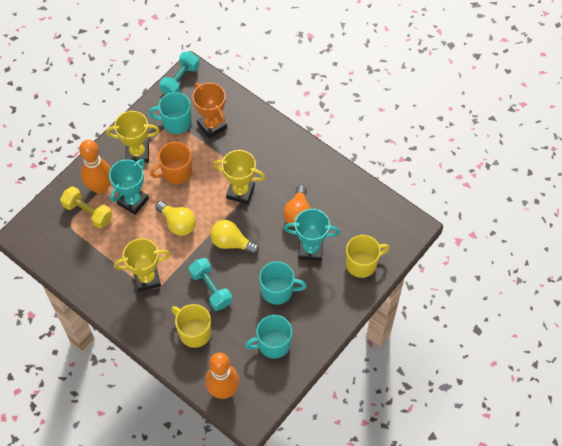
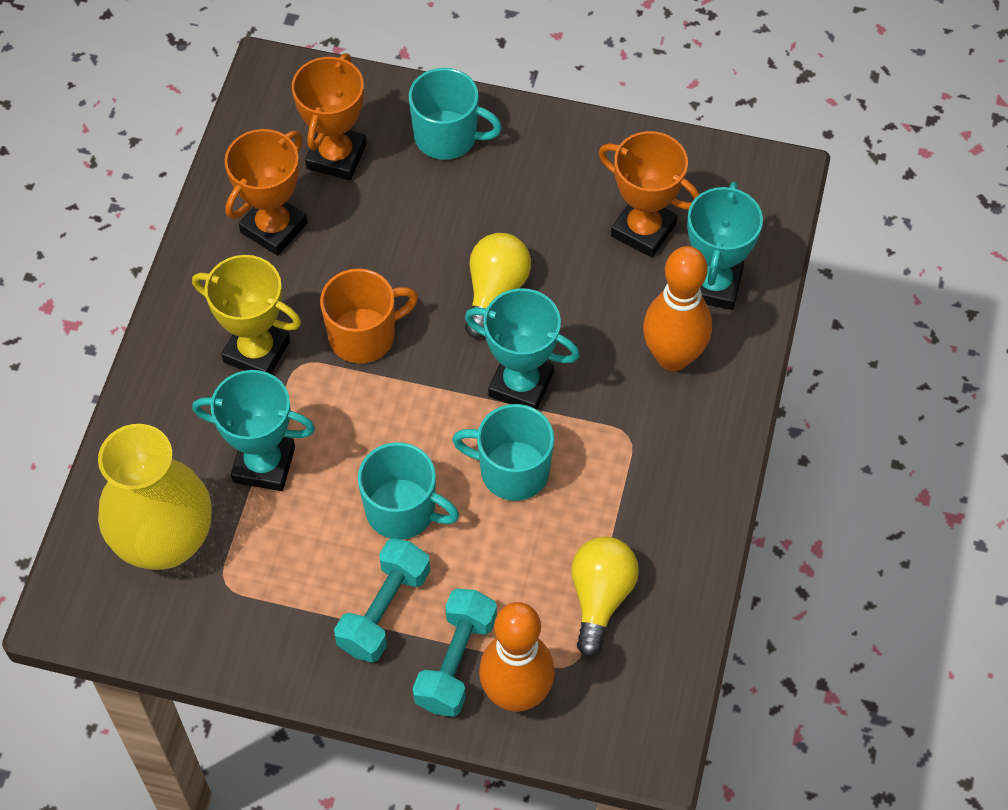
orange light bulb: 1 -> 0
orange trophy: 1 -> 3
turquoise trophy: 2 -> 3
yellow dumbbell: 1 -> 0
yellow mug: 2 -> 0
yellow trophy: 3 -> 1
yellow vase: 0 -> 1

